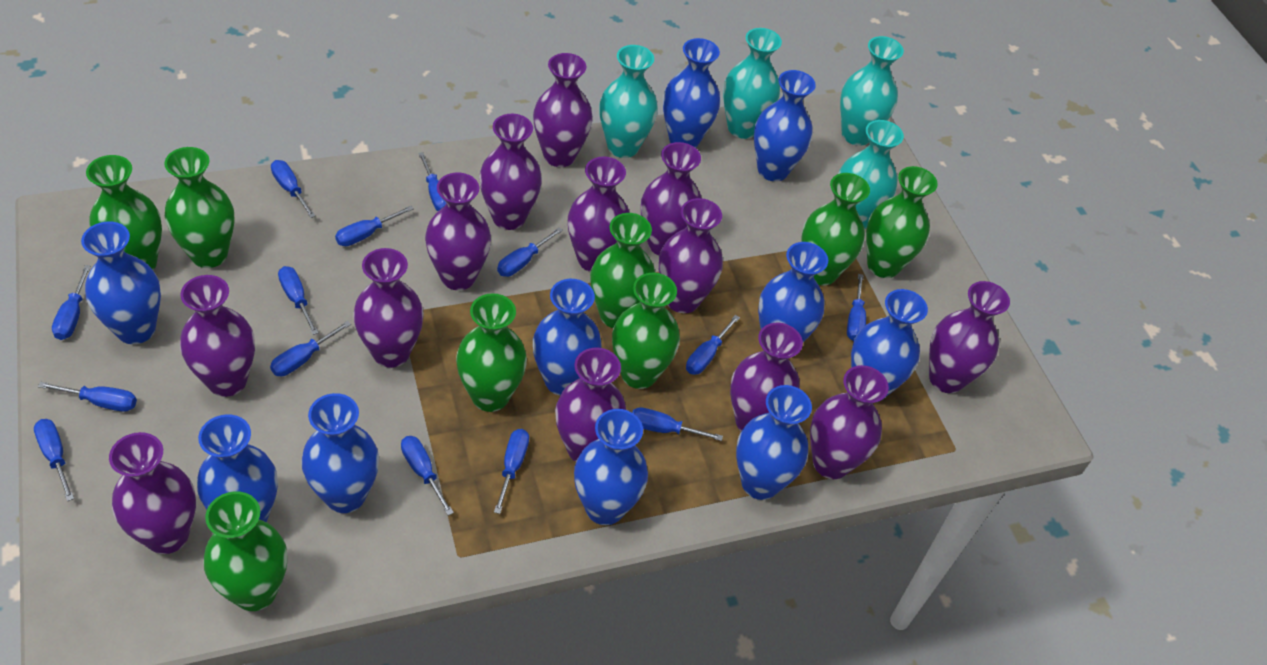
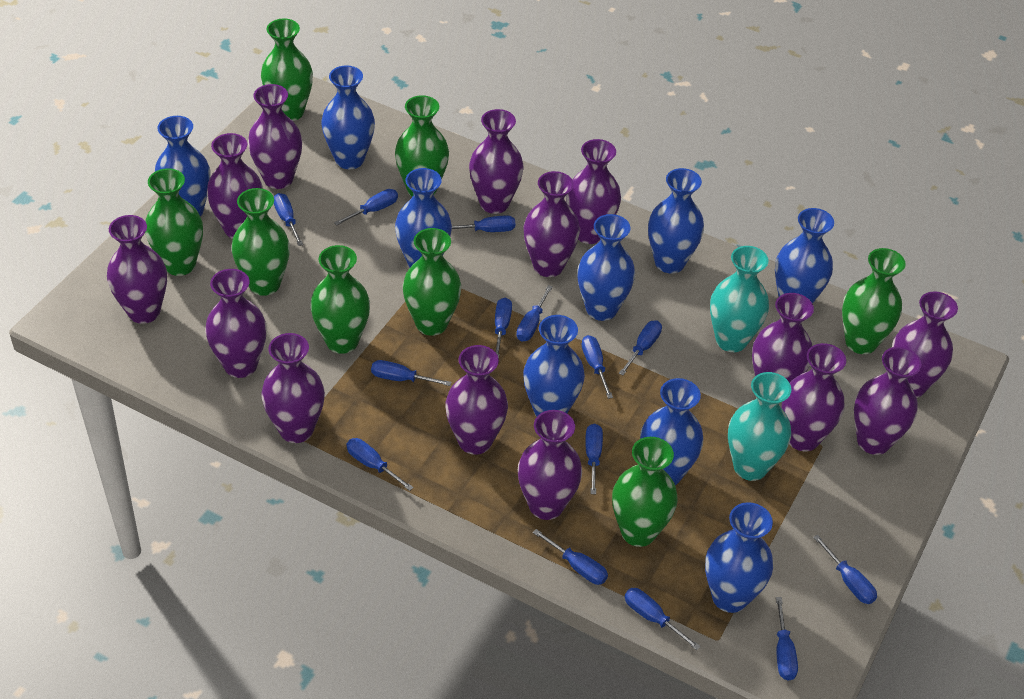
blue vase: 10 -> 9
purple vase: 13 -> 14
turquoise vase: 4 -> 2

